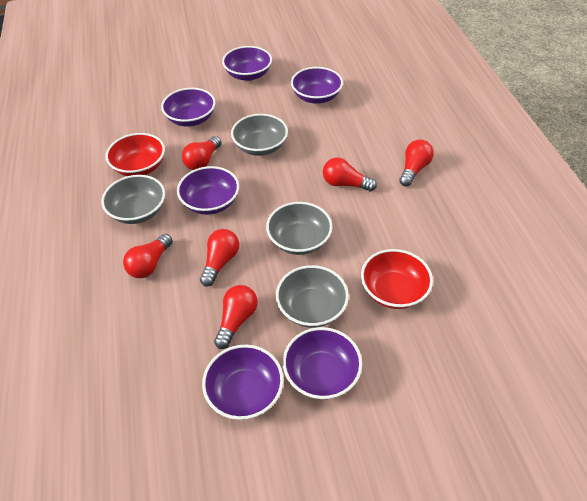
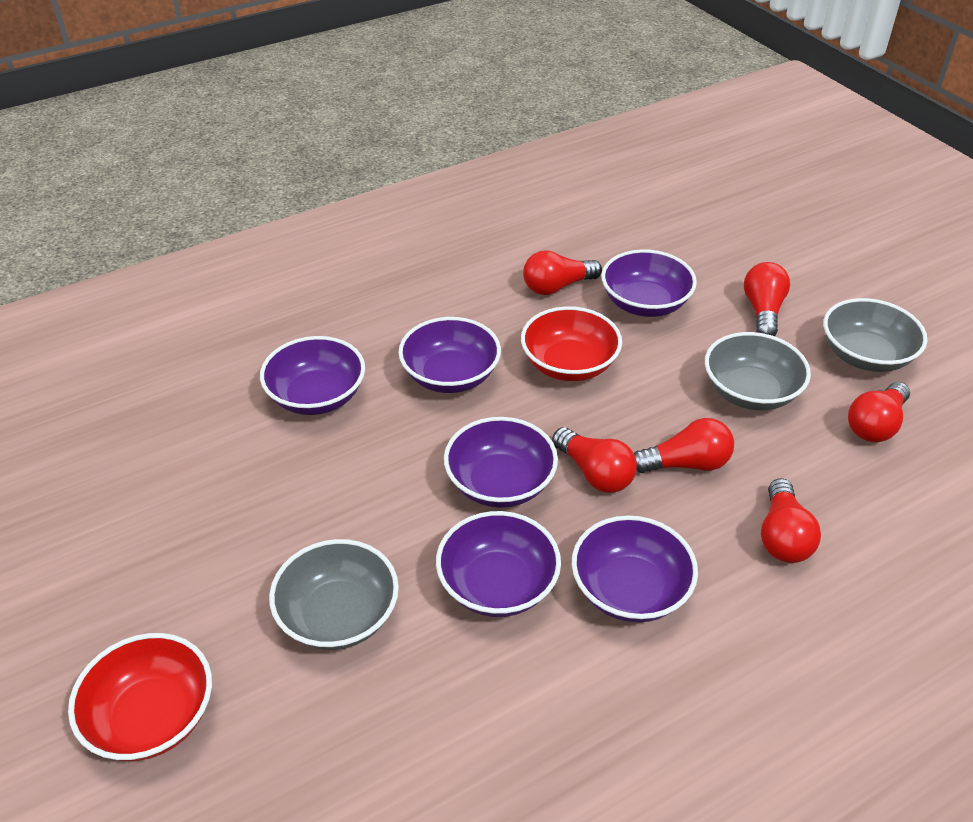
grey bowl: 4 -> 3

